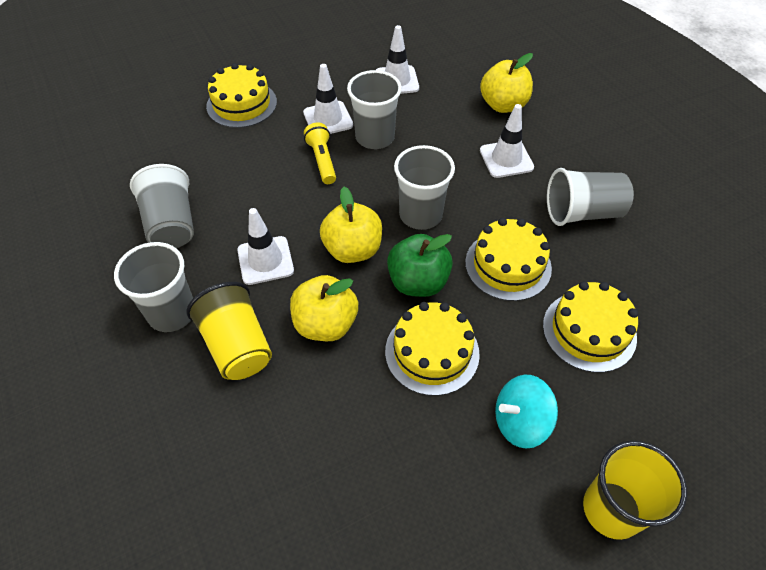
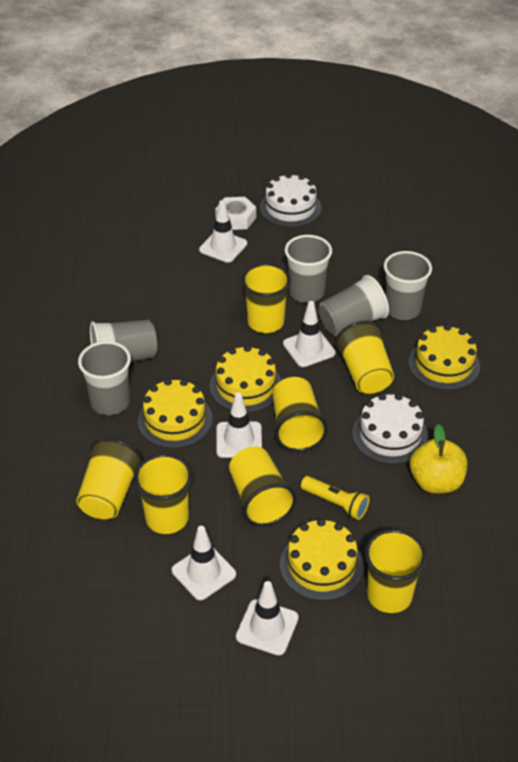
green apple: 1 -> 0
turquoise spinning top: 1 -> 0
white cake: 0 -> 2
white nut: 0 -> 1
white traffic cone: 4 -> 5
yellow apple: 3 -> 1
yellow cup: 2 -> 7

